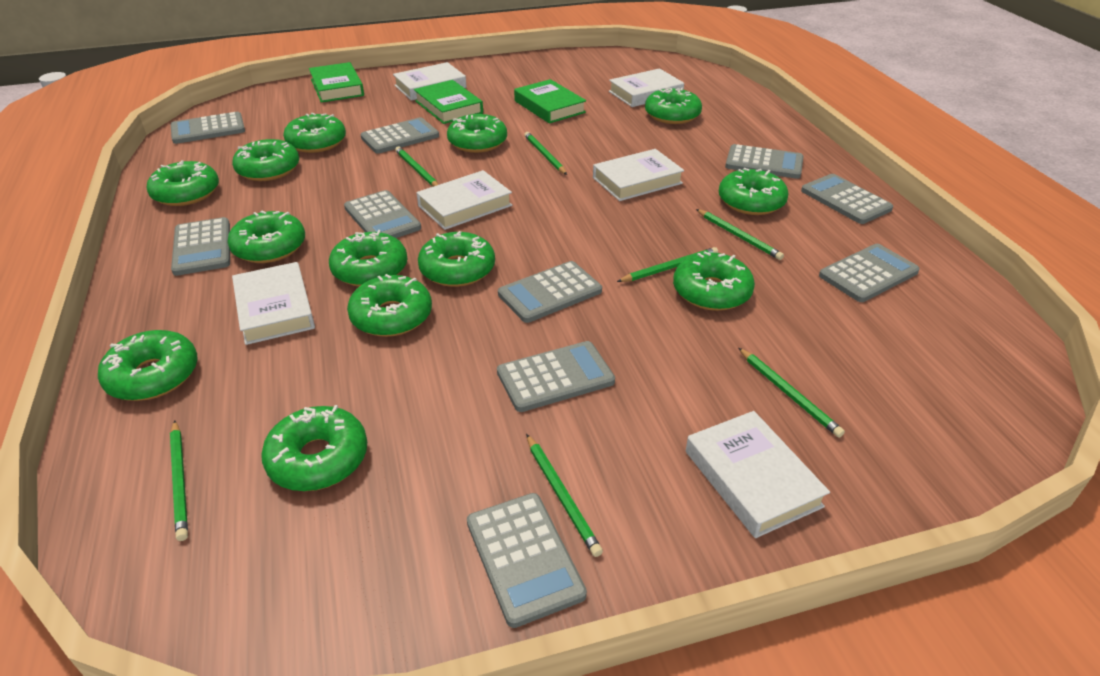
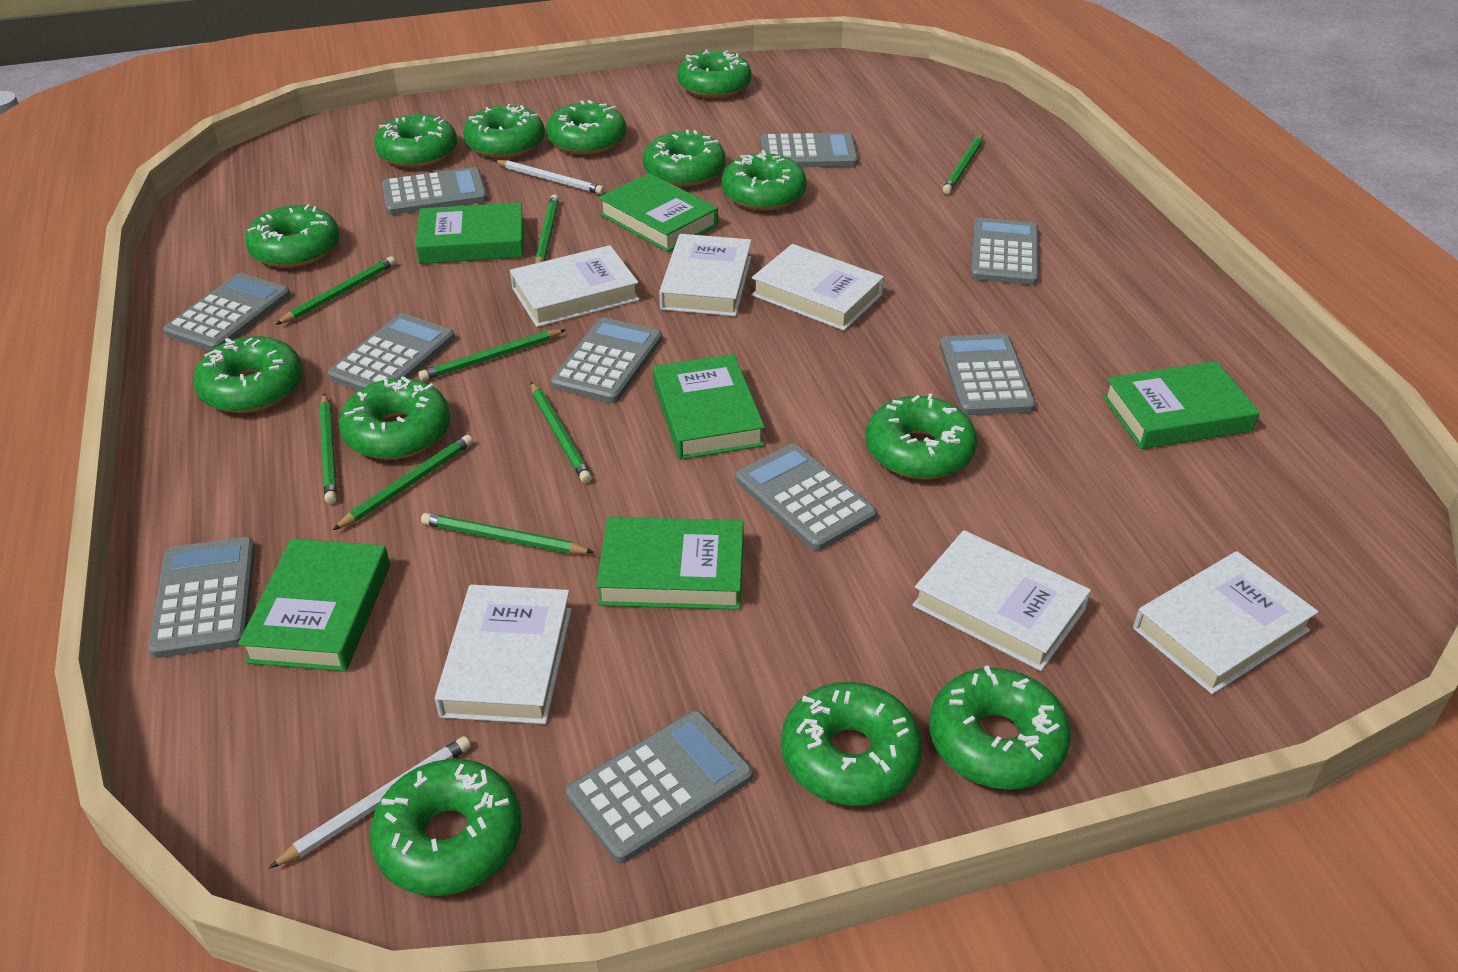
green book: 3 -> 6
green pencil: 7 -> 8
white pencil: 0 -> 2

